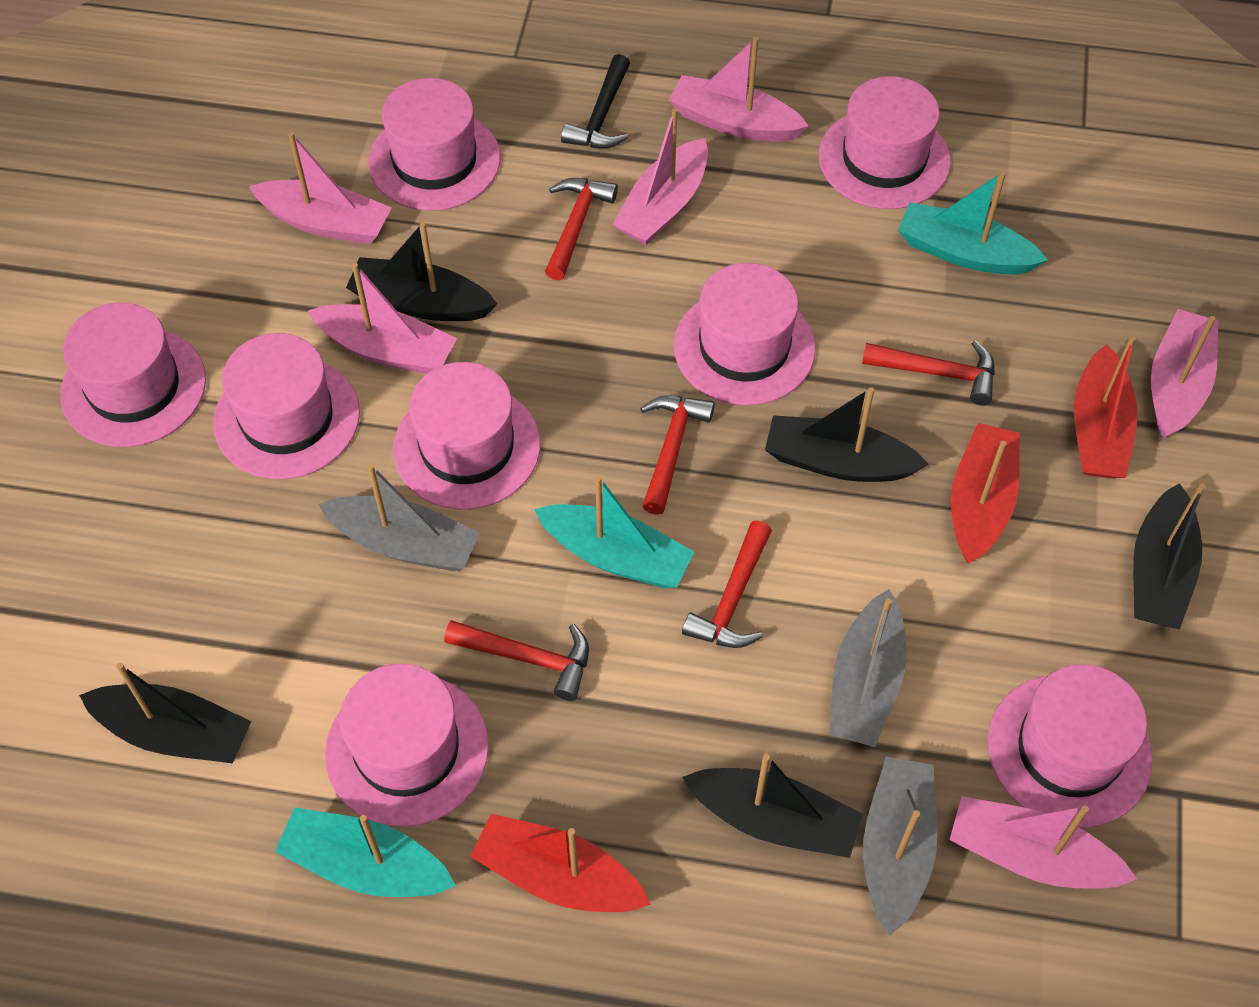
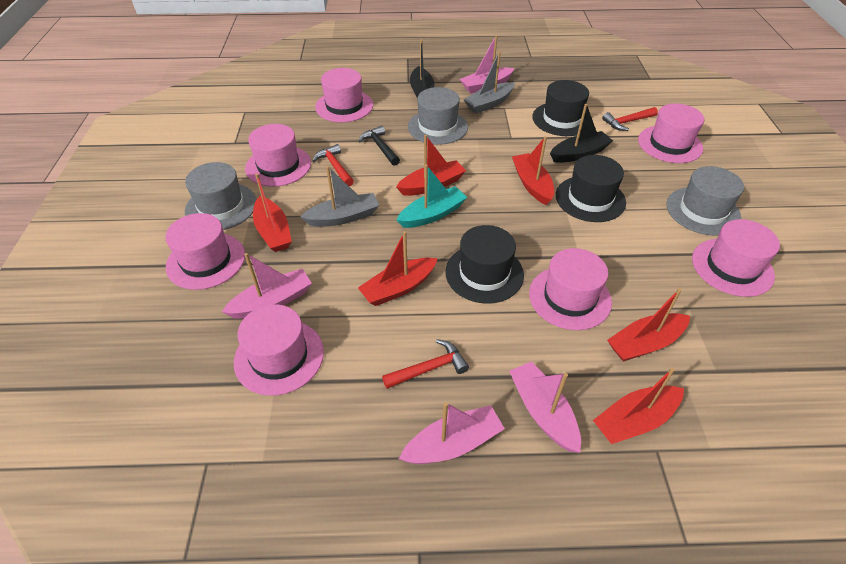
black boat: 5 -> 2
black hat: 0 -> 3
grey boat: 3 -> 2
grey hat: 0 -> 3
pink boat: 6 -> 4
pink hat: 8 -> 7
red boat: 3 -> 6
red hammer: 5 -> 3
turquoise boat: 3 -> 1

